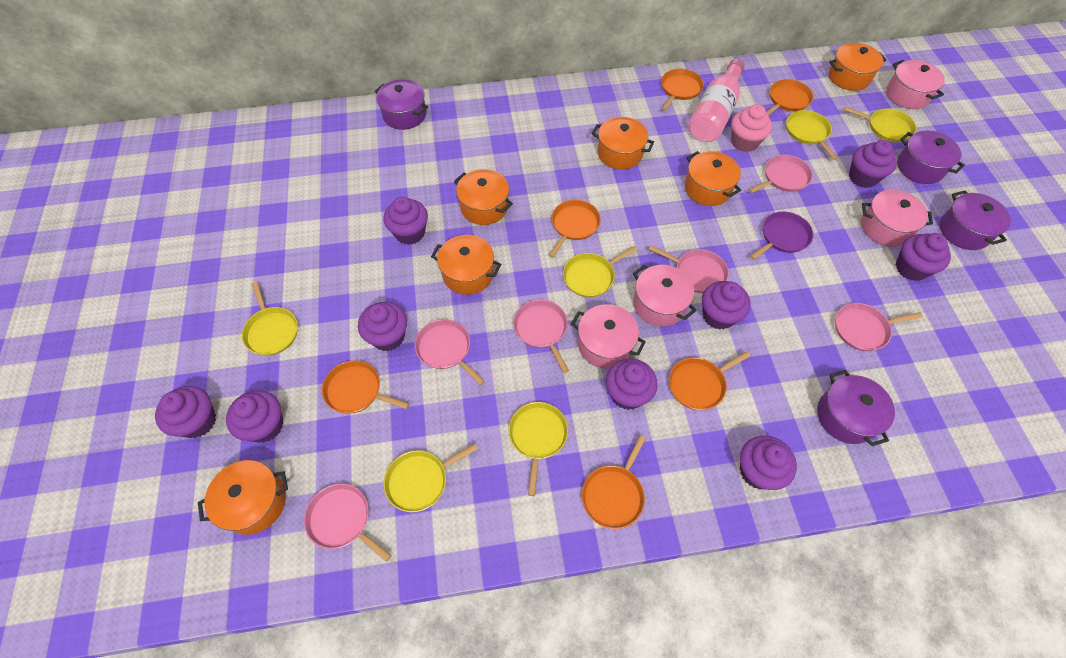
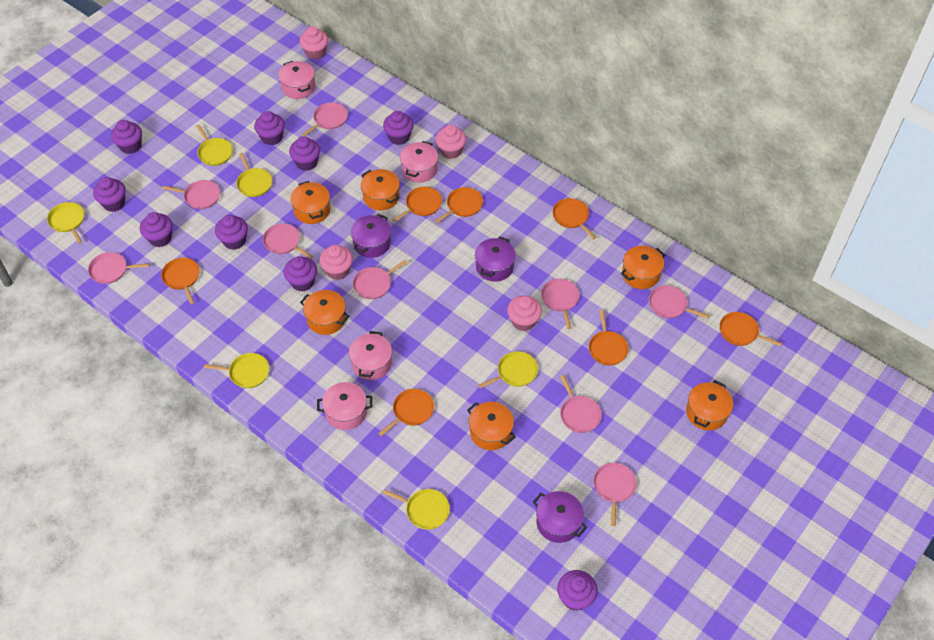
orange pan: 6 -> 7
pink bottle: 1 -> 0
pink cupcake: 1 -> 4
pink pan: 6 -> 9
purple pan: 1 -> 0
purple pot: 4 -> 3

